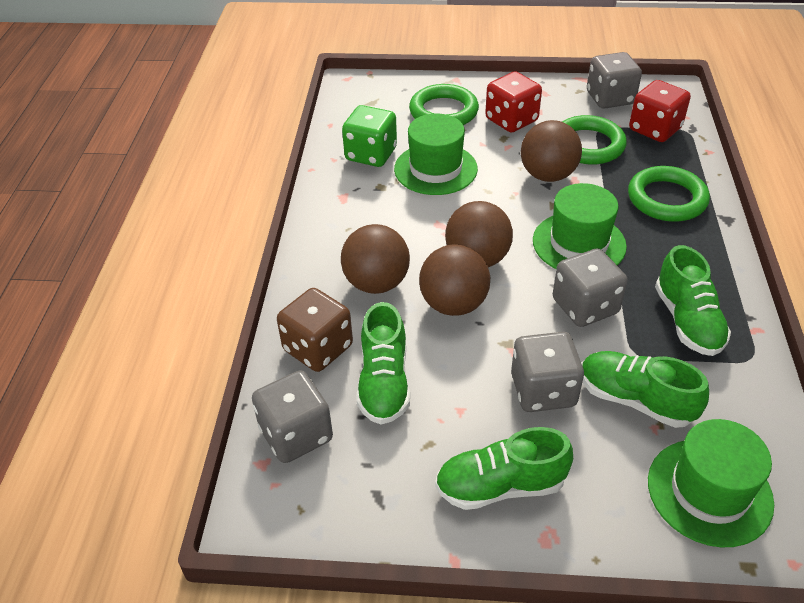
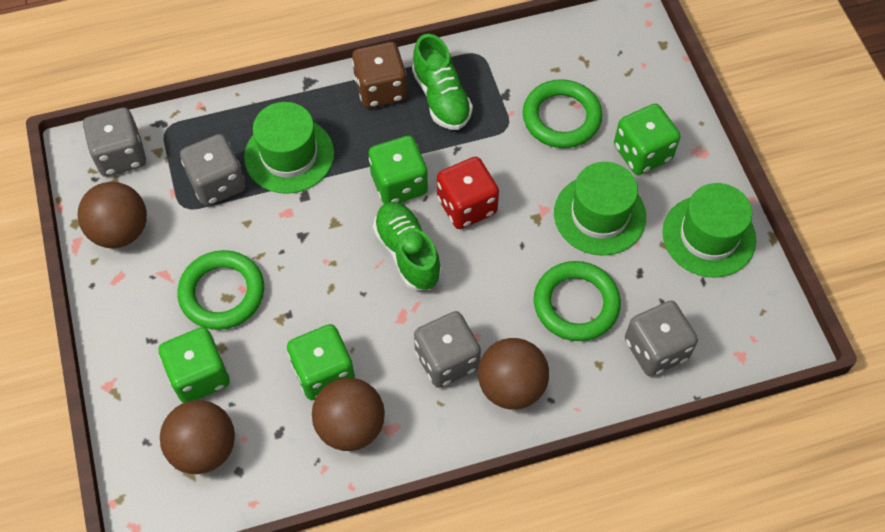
green dice: 1 -> 4
green shoe: 4 -> 2
red dice: 2 -> 1

